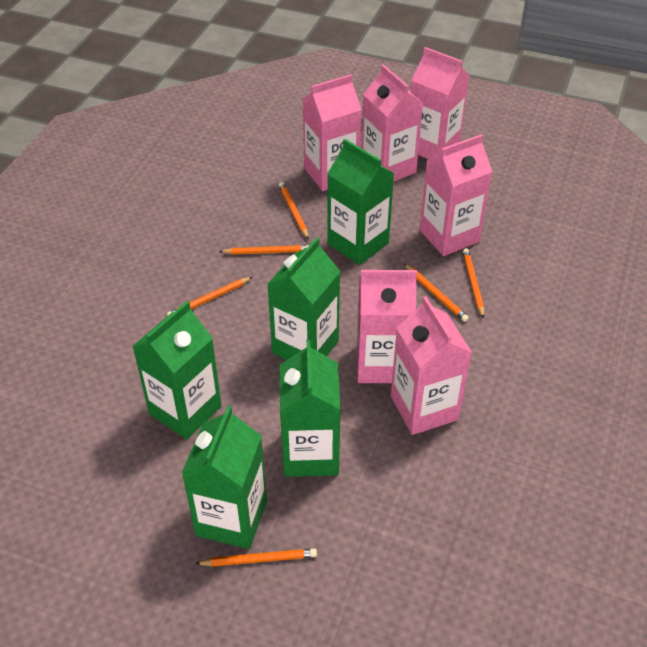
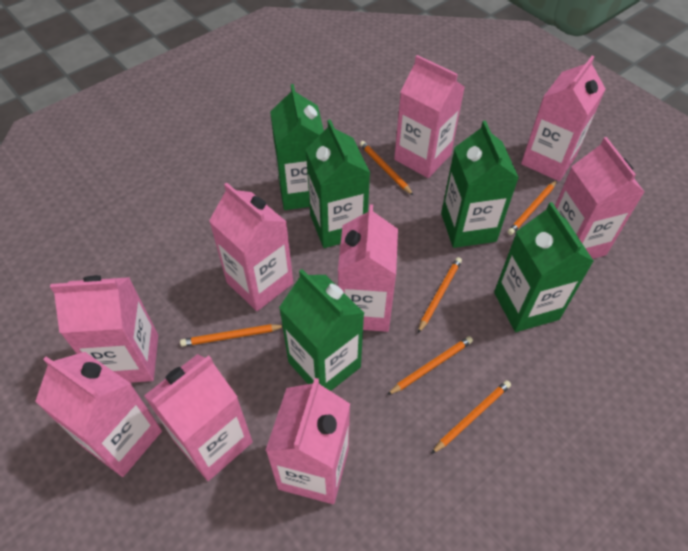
pink carton: 6 -> 9

